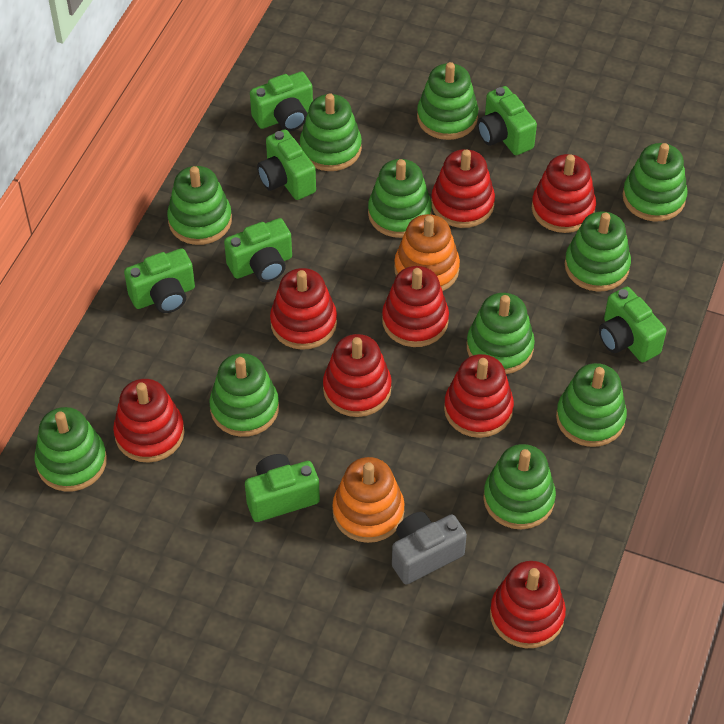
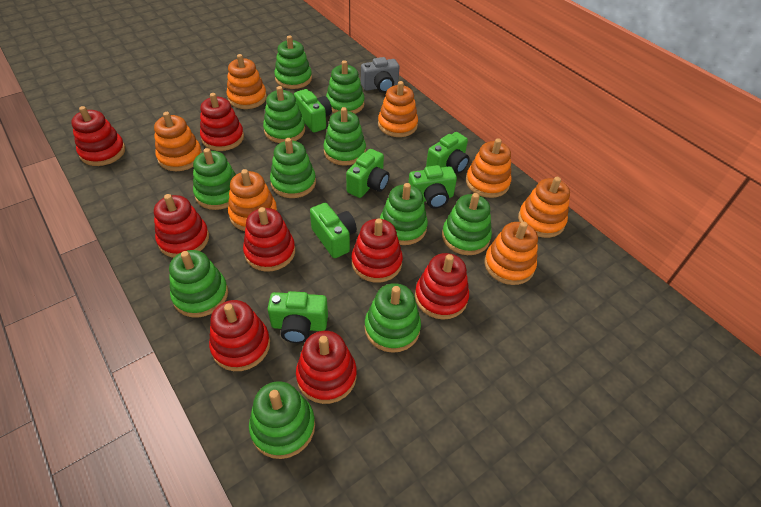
green camera: 7 -> 6
orange stacking toy: 2 -> 7

